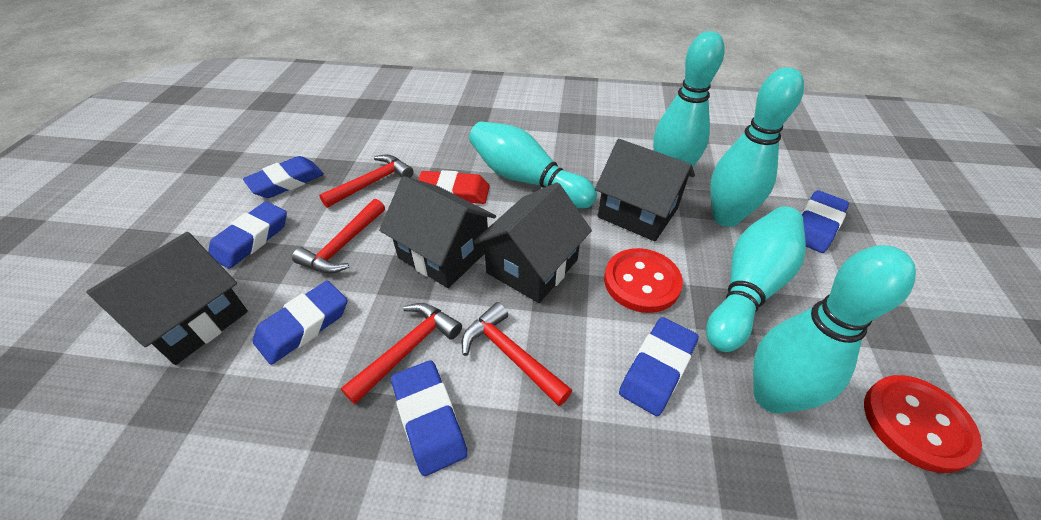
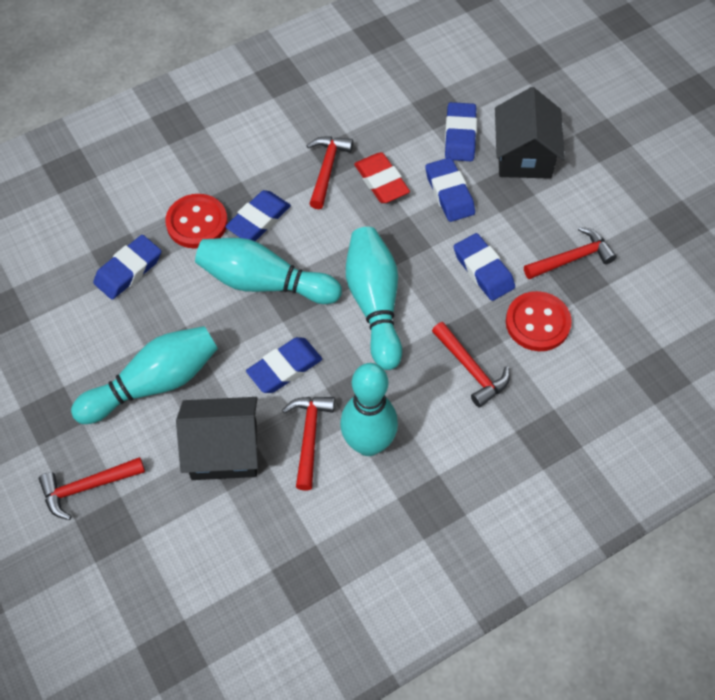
black house: 4 -> 2
red hammer: 4 -> 5
turquoise bowling pin: 5 -> 4

